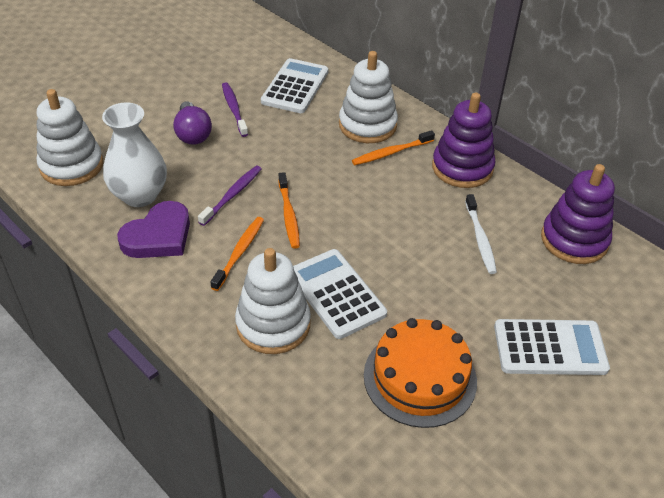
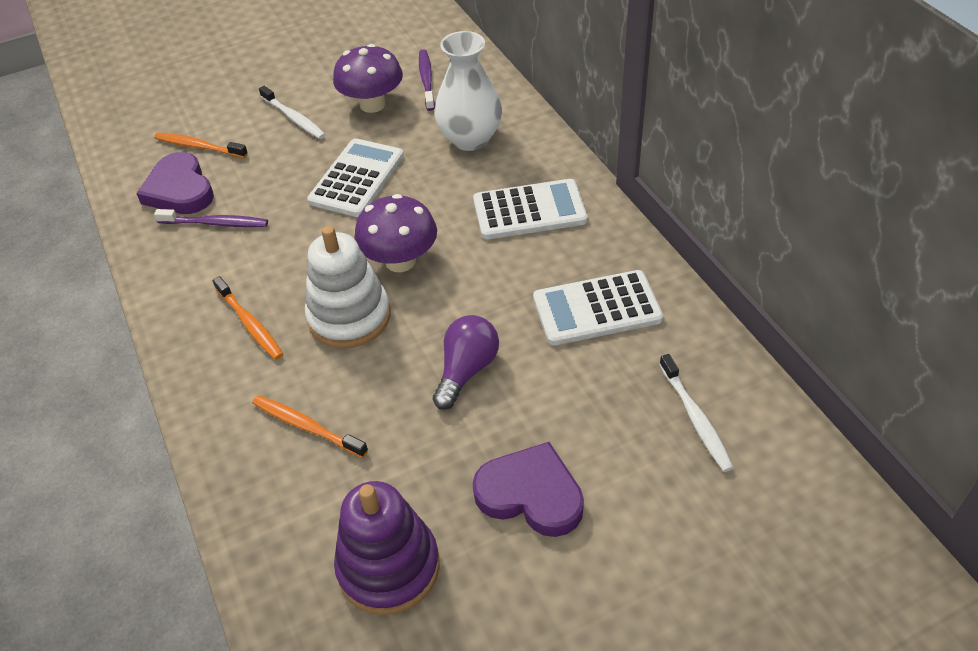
orange cake: 1 -> 0
purple heart: 1 -> 2
purple mushroom: 0 -> 2
purple stacking toy: 2 -> 1
white stacking toy: 3 -> 1
white toothbrush: 1 -> 2

